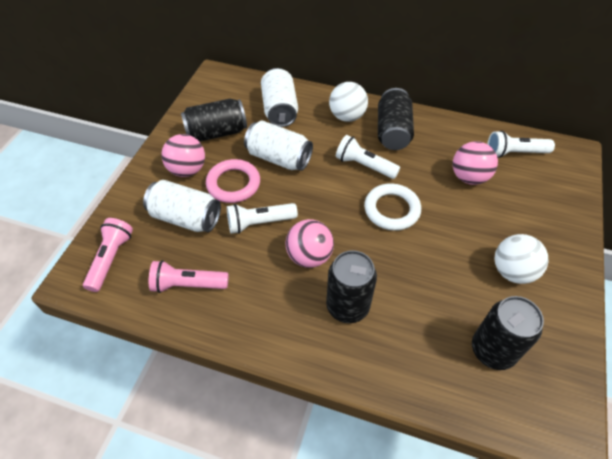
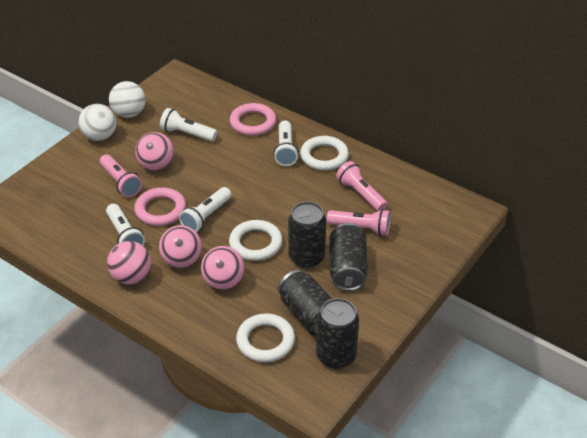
pink ball: 3 -> 4
pink flashlight: 2 -> 3
pink ring: 1 -> 2
white can: 3 -> 0
white flashlight: 3 -> 4
white ring: 1 -> 3

